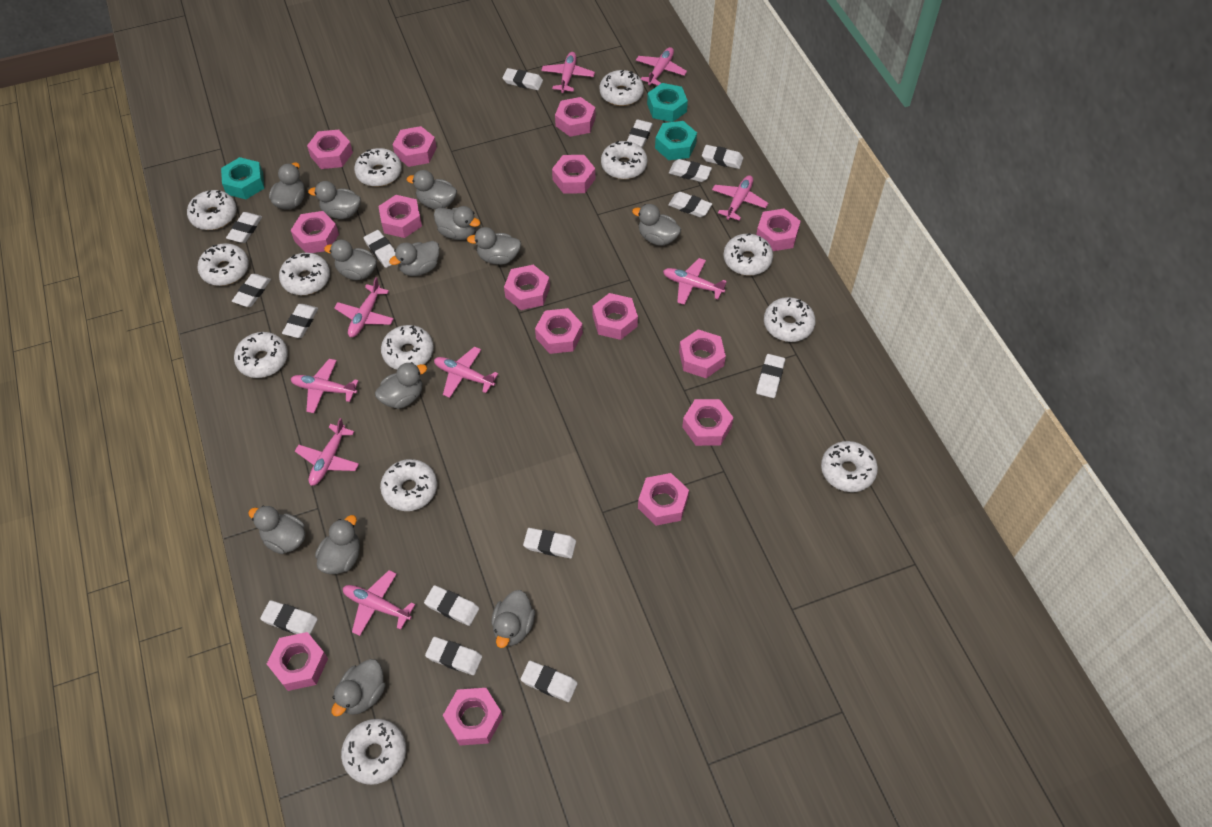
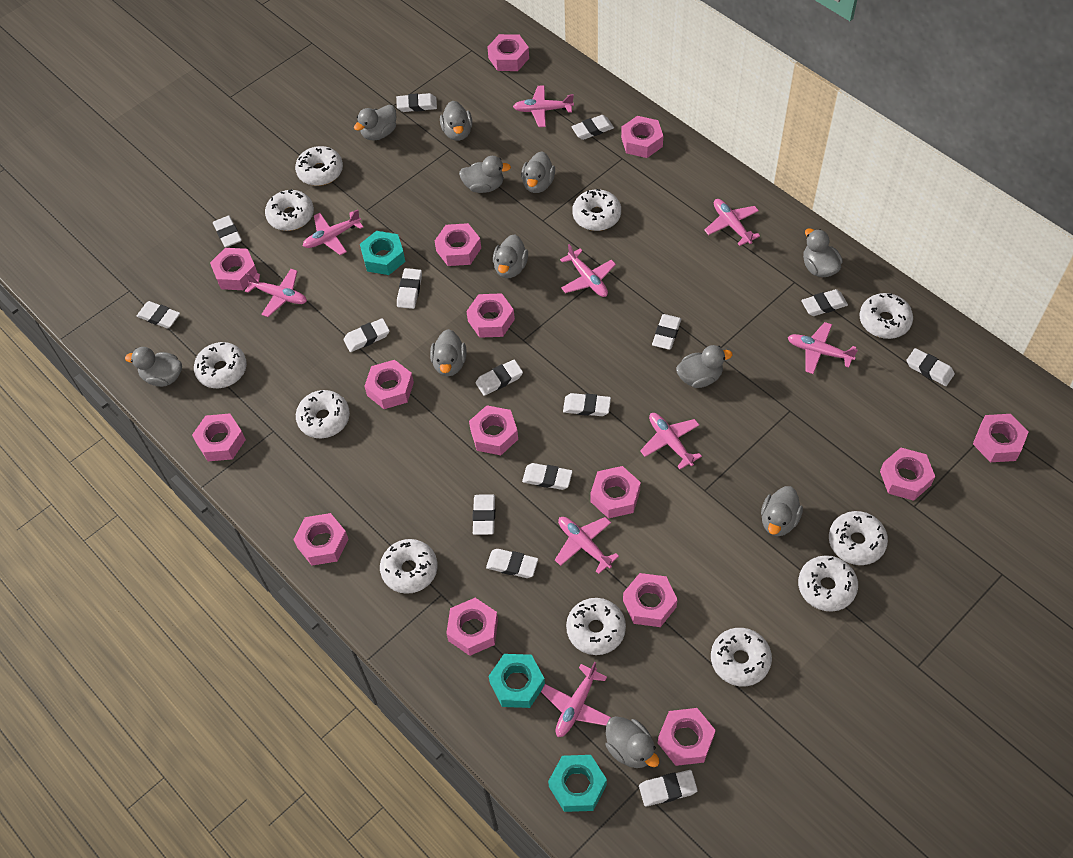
grey duck: 13 -> 11
white donut: 13 -> 11

